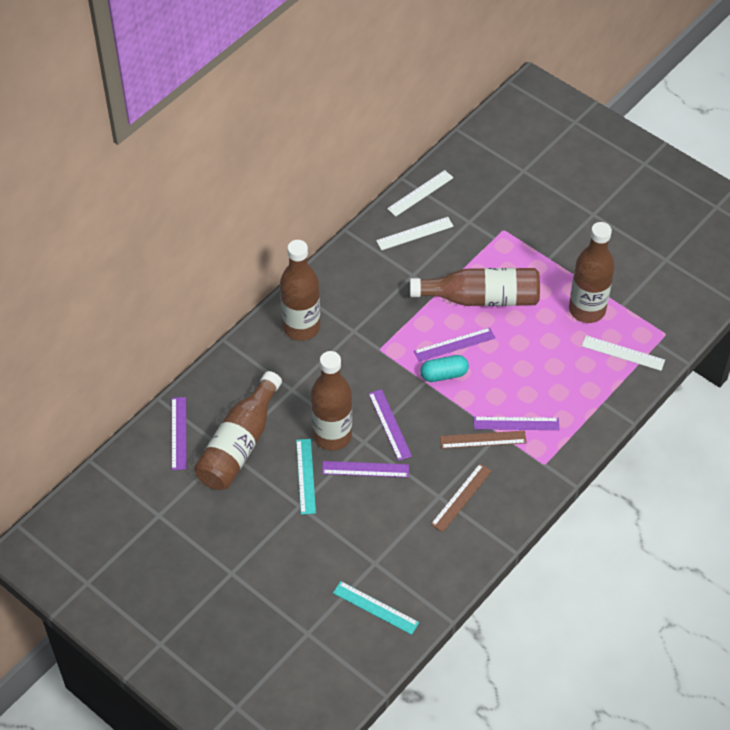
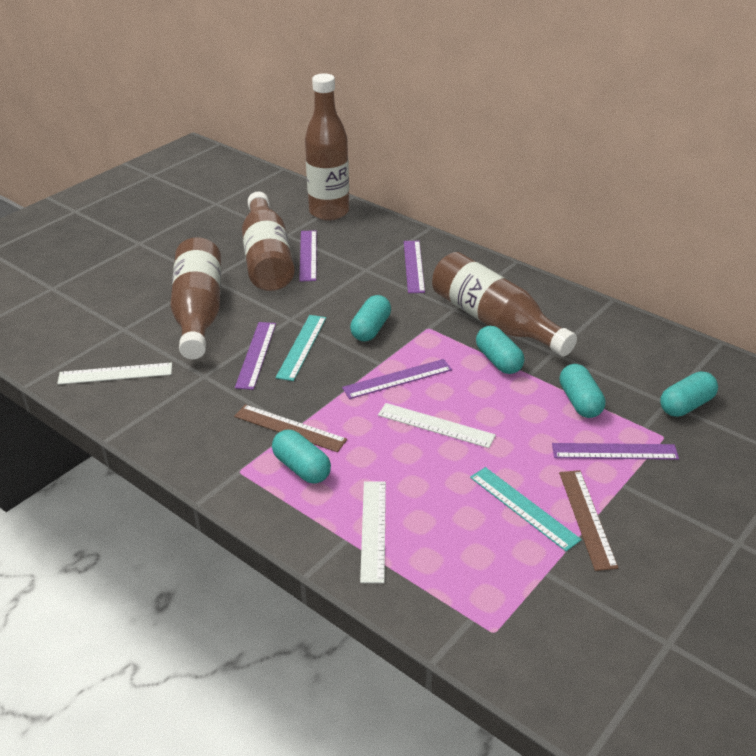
brown bottle: 5 -> 4
turquoise capsule: 1 -> 5

